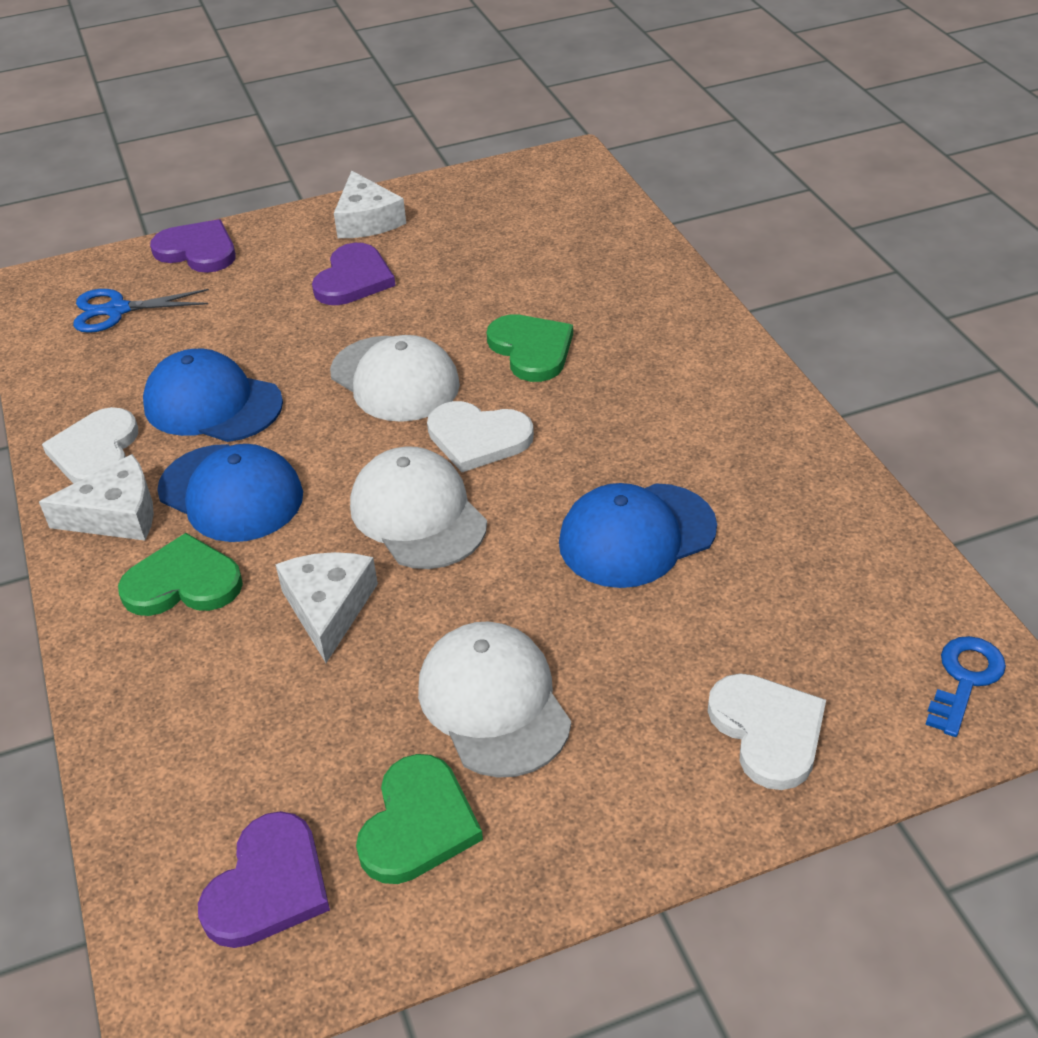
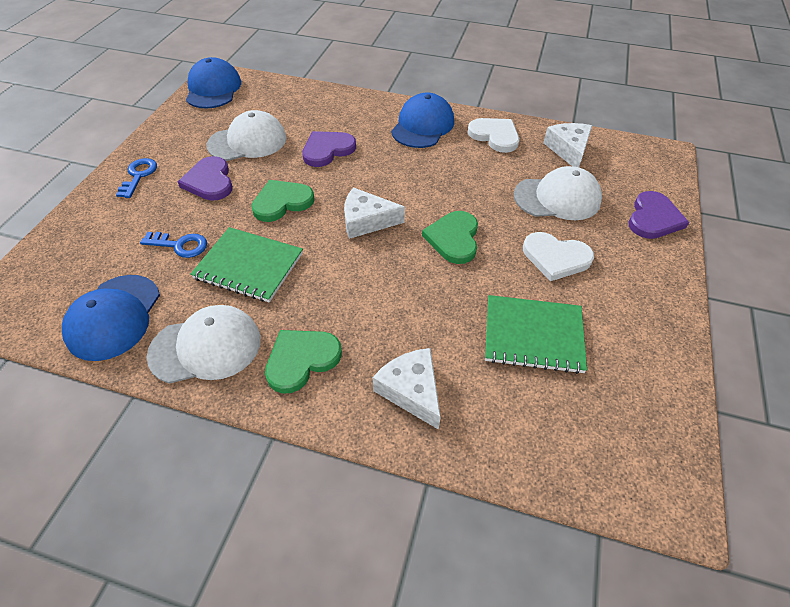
blue key: 1 -> 2
blue scissors: 1 -> 0
green notebook: 0 -> 2
white heart: 3 -> 2

